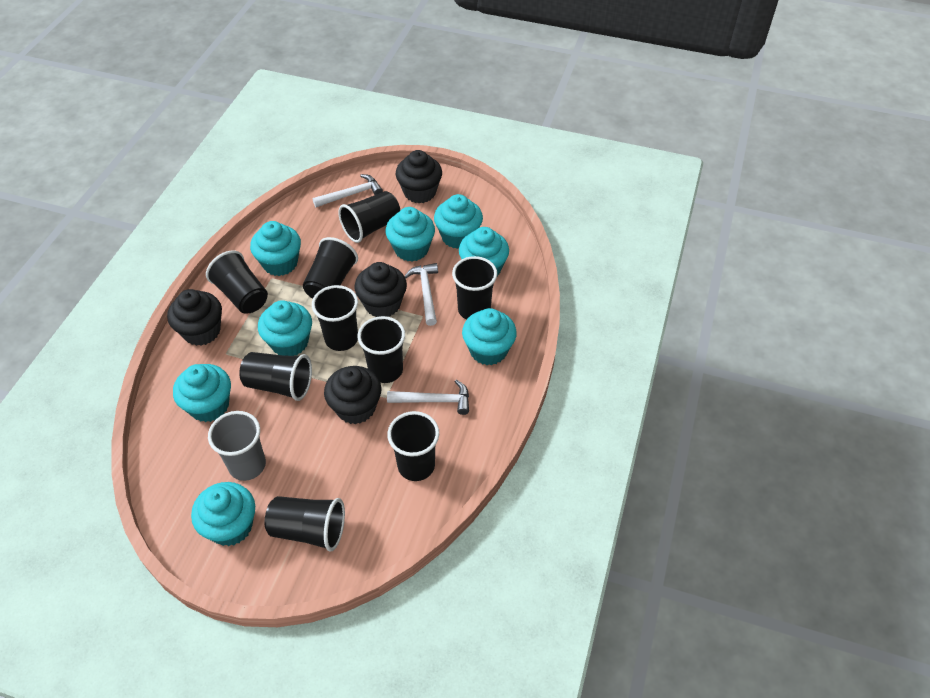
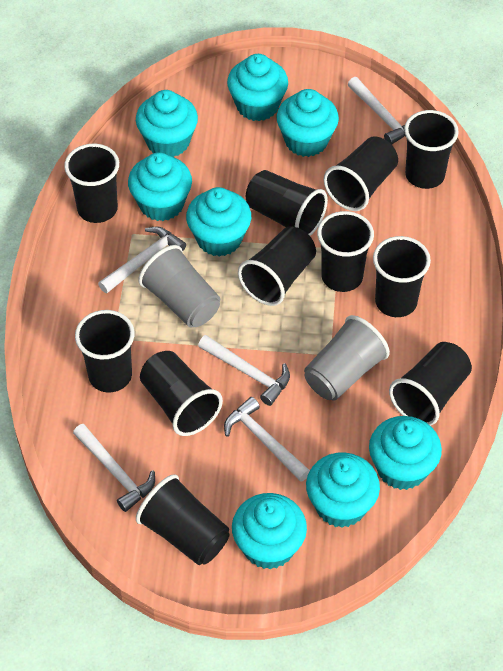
black cup: 9 -> 11
black cupcake: 4 -> 0
grey cup: 1 -> 2
white hammer: 3 -> 5

